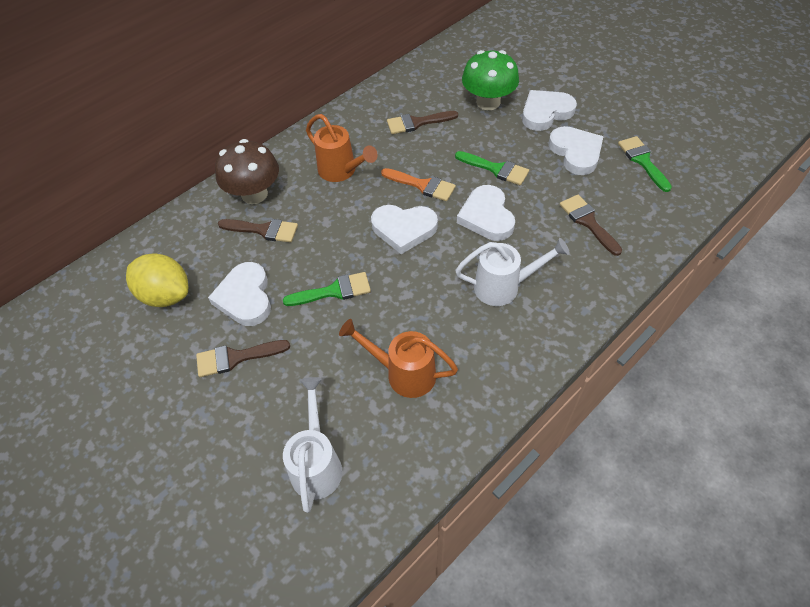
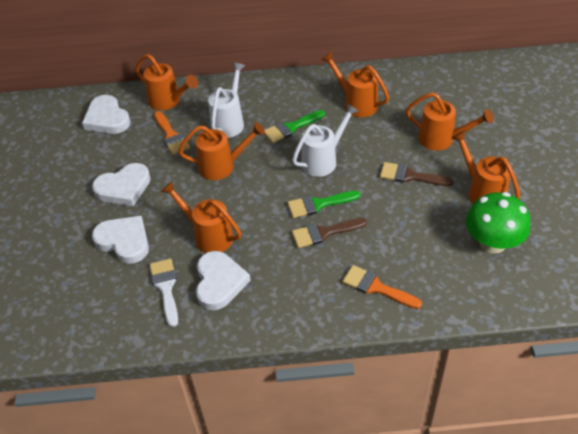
brown brush: 4 -> 2
brown mushroom: 1 -> 0
green brush: 3 -> 2
orange brush: 1 -> 2
orange watering can: 2 -> 6
white brush: 0 -> 1
white heart: 5 -> 4
yellow lemon: 1 -> 0

